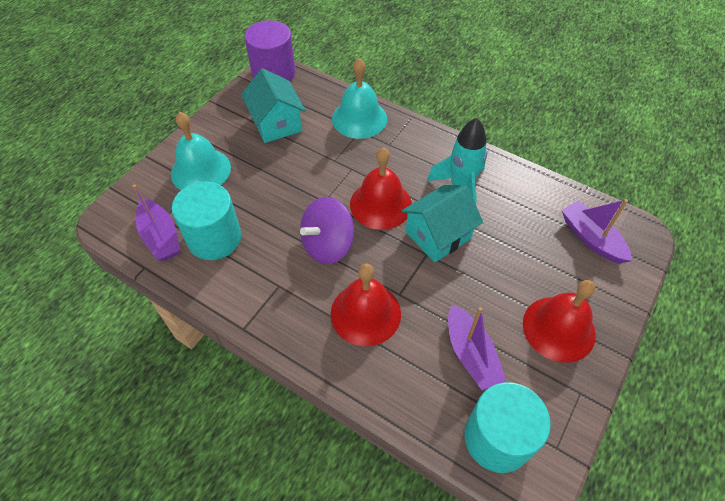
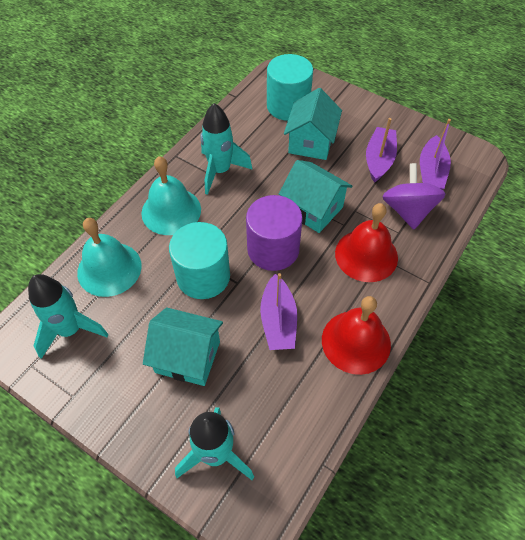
red bell: 3 -> 2
turquoise house: 2 -> 3
turquoise rocket: 1 -> 3

